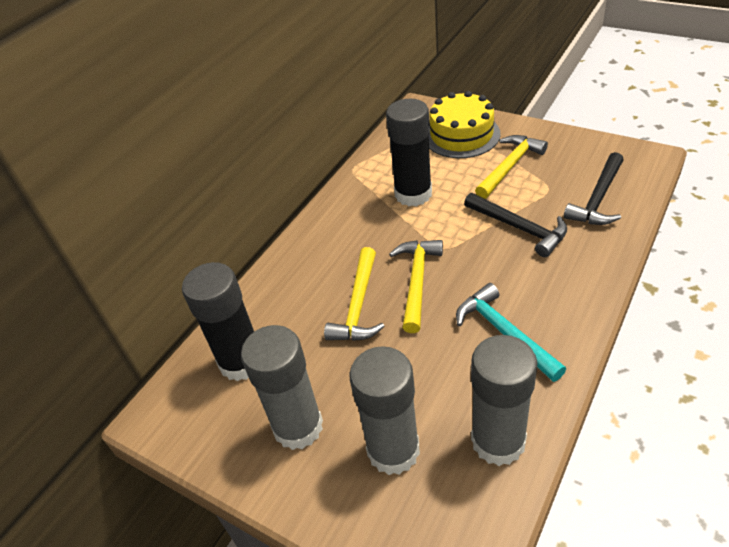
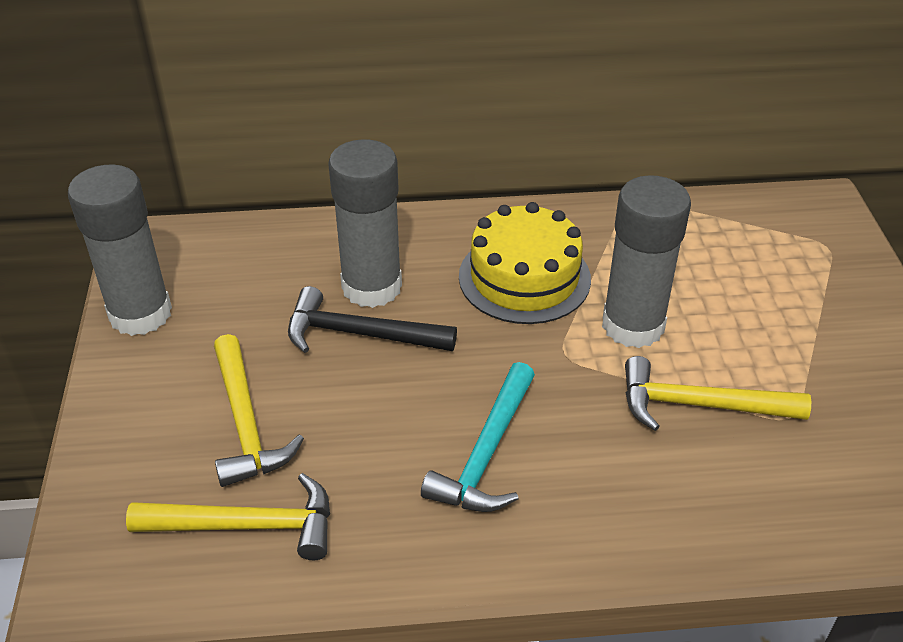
black glue stick: 2 -> 0
black hammer: 2 -> 1

